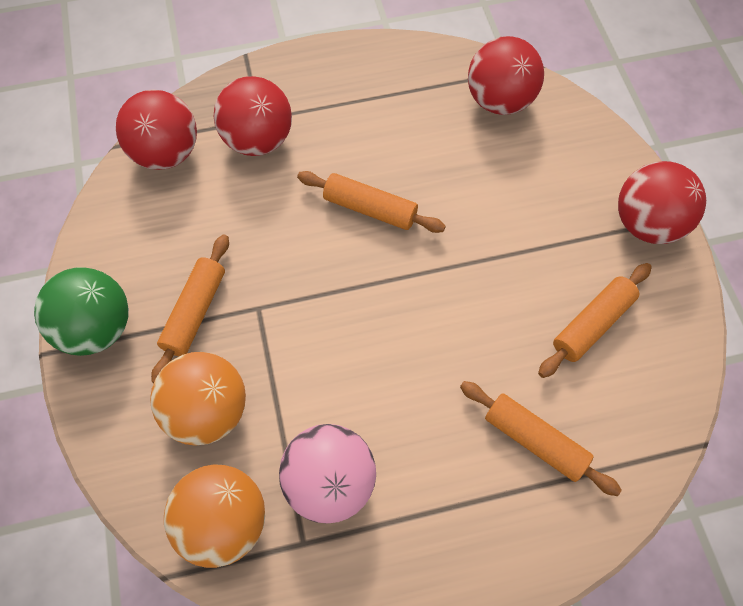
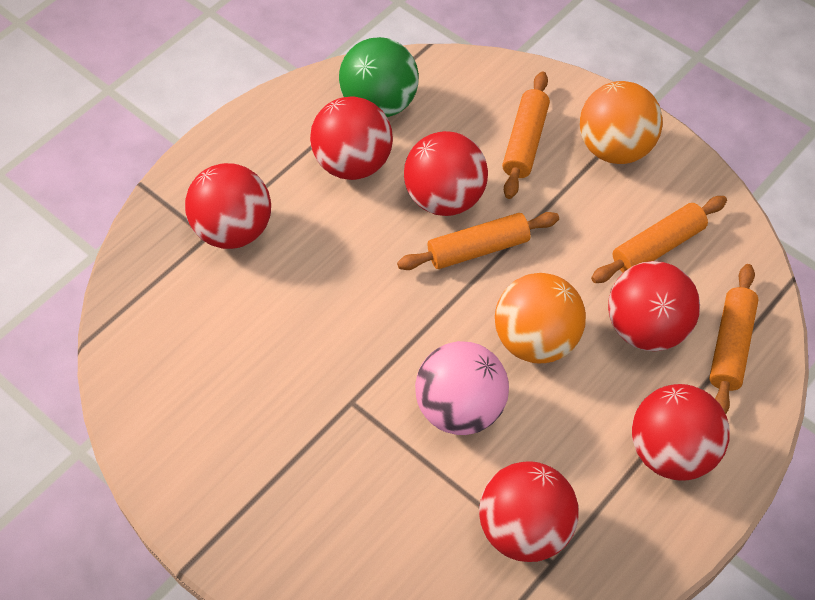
red ball: 4 -> 6

